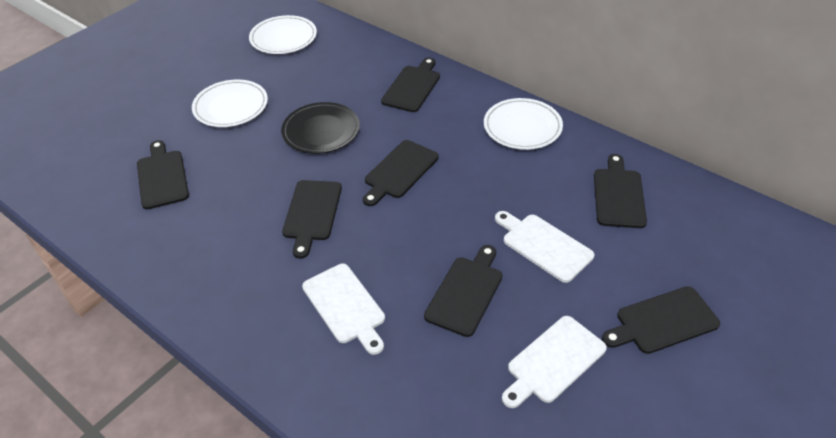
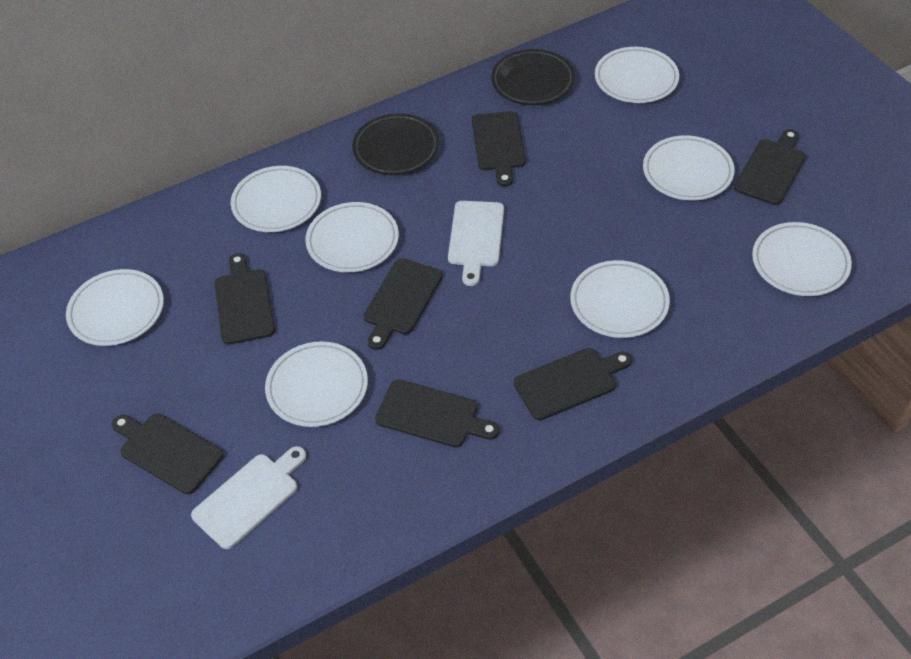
black plate: 1 -> 2
white cutting board: 3 -> 2
white plate: 3 -> 8

